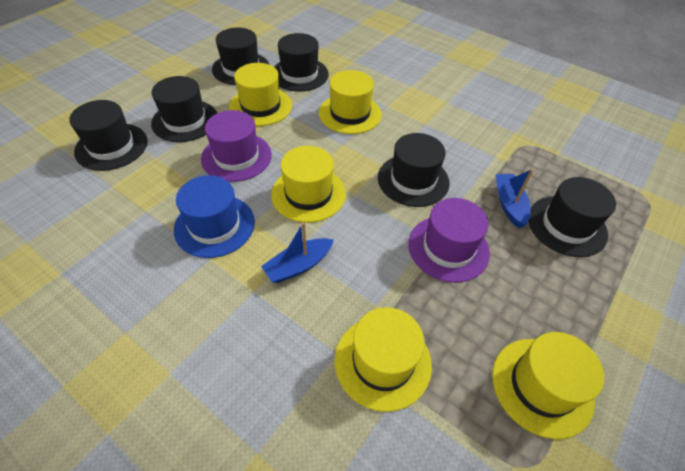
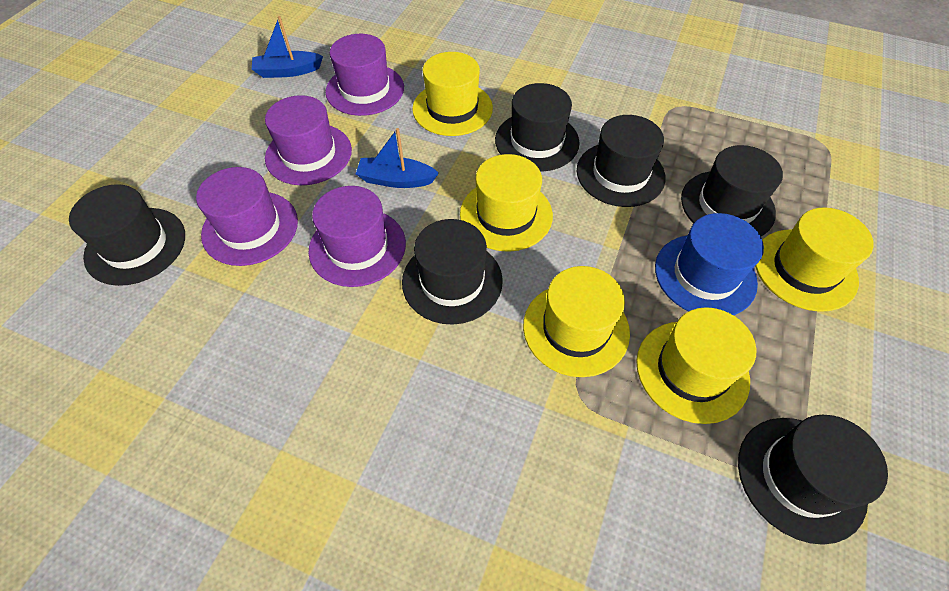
purple hat: 2 -> 4

